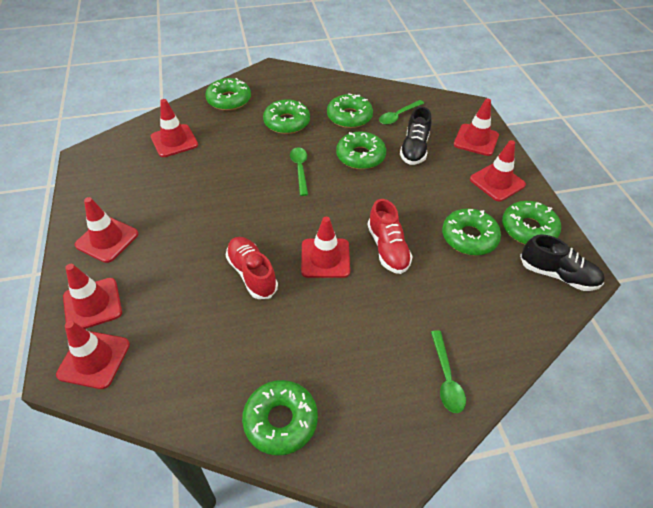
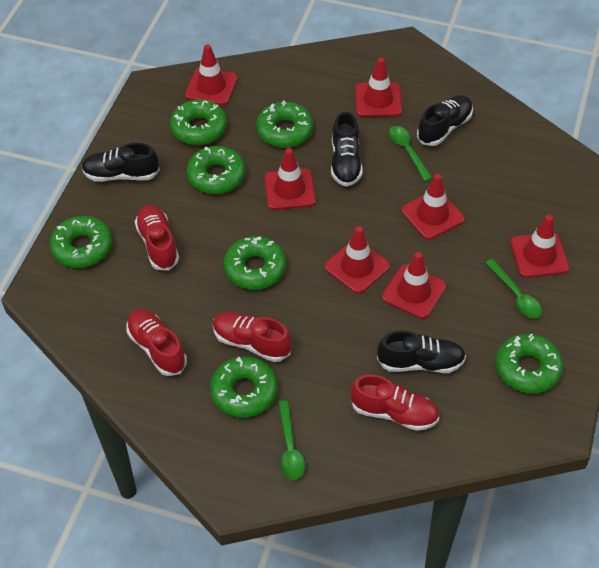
black shoe: 2 -> 4
red shoe: 2 -> 4

